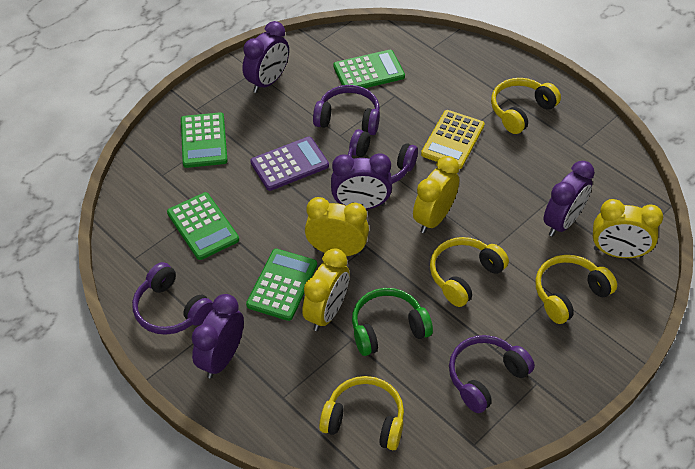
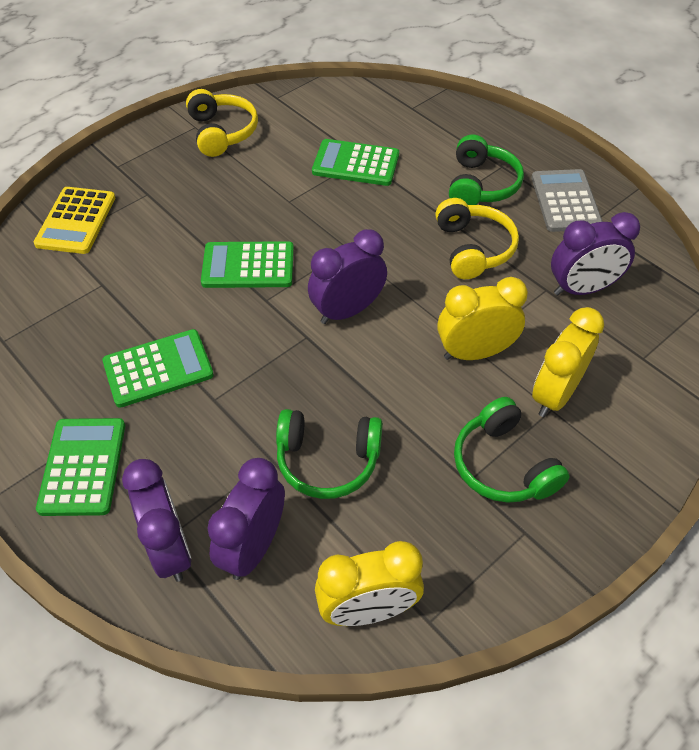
green headphones: 1 -> 3
grey calculator: 0 -> 1
purple calculator: 1 -> 0
purple headphones: 4 -> 0
yellow clock: 4 -> 3
yellow headphones: 4 -> 2

